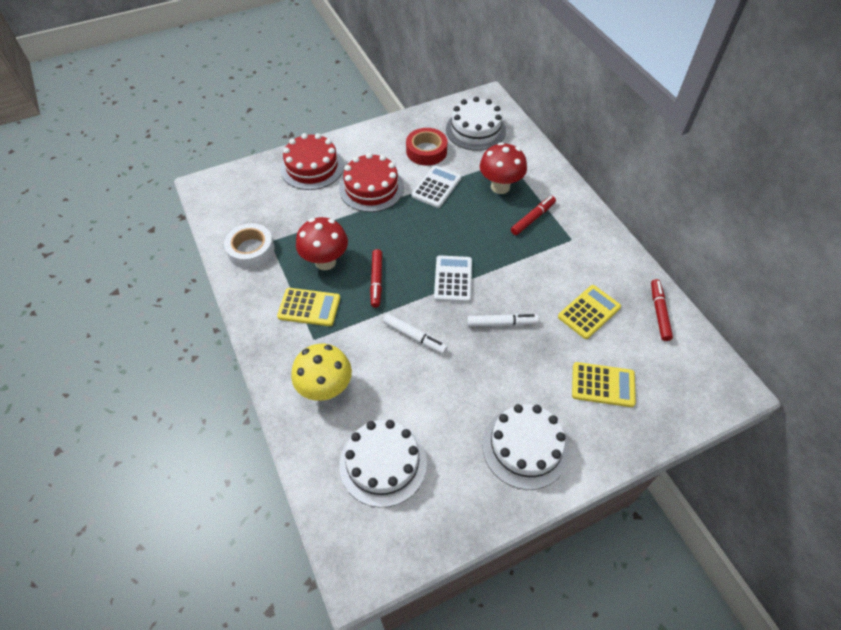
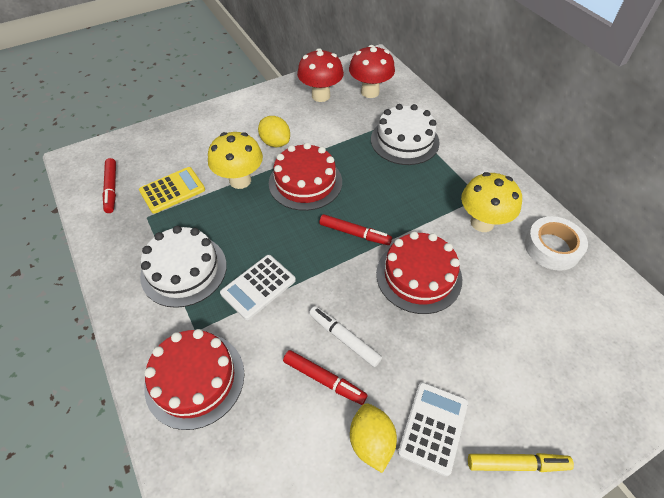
red cake: 2 -> 3
red tape: 1 -> 0
white cake: 3 -> 2
white marker: 2 -> 1
yellow calculator: 3 -> 1
yellow lemon: 0 -> 2
yellow marker: 0 -> 1
yellow mushroom: 1 -> 2

